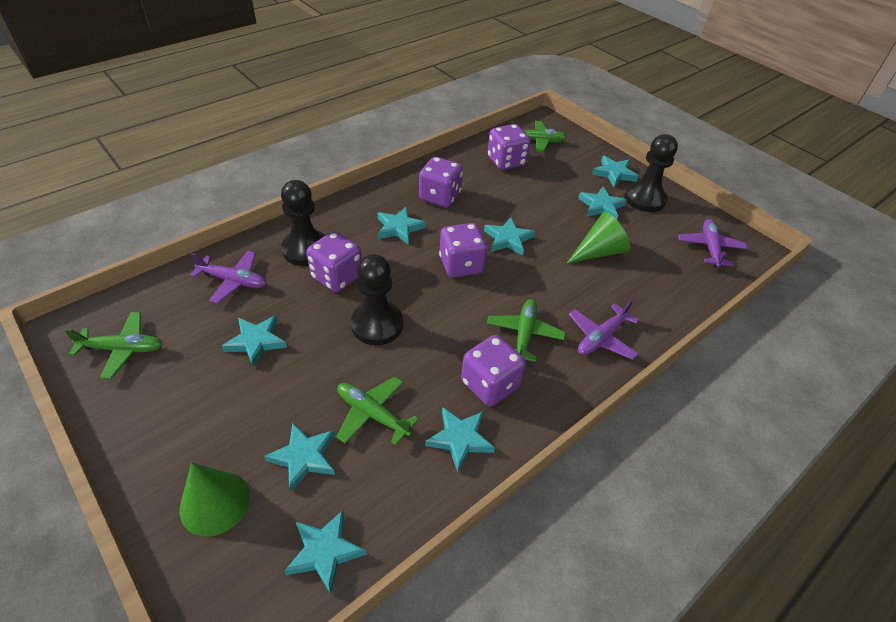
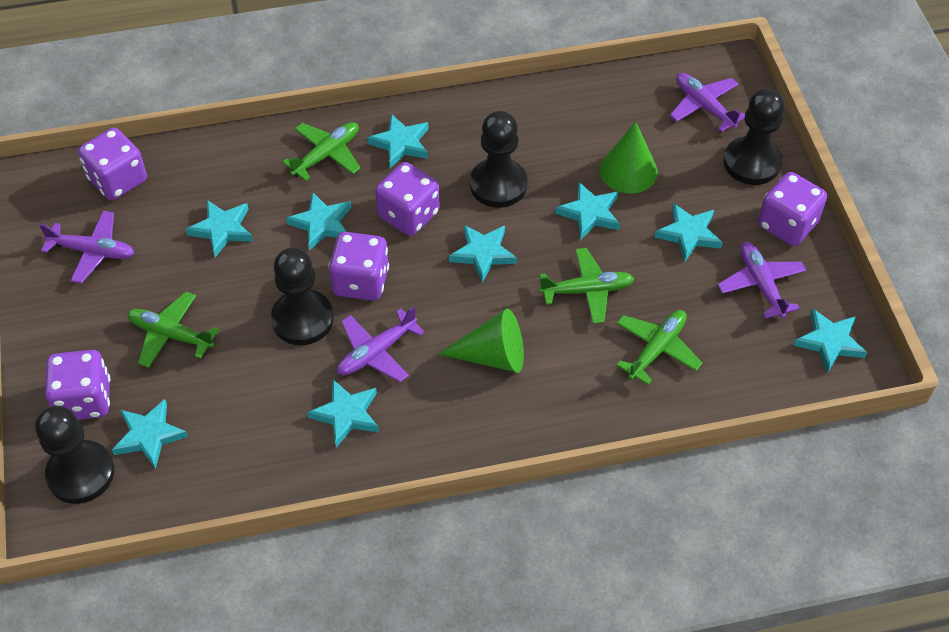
black pawn: 3 -> 4
purple plane: 3 -> 4
turquoise star: 8 -> 9

